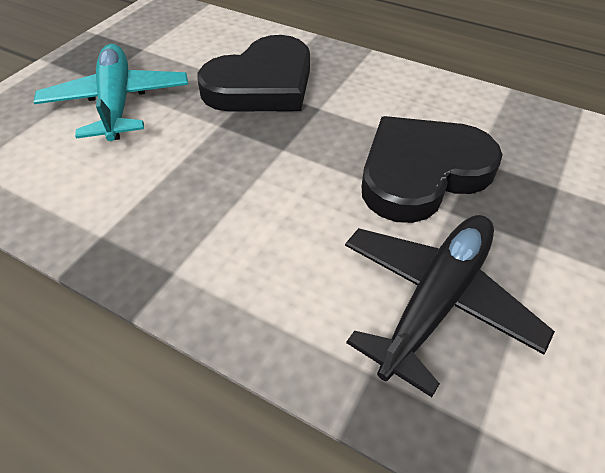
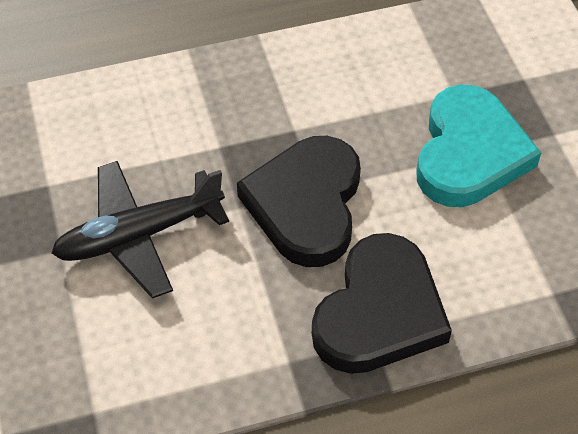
turquoise heart: 0 -> 1
turquoise plane: 1 -> 0

